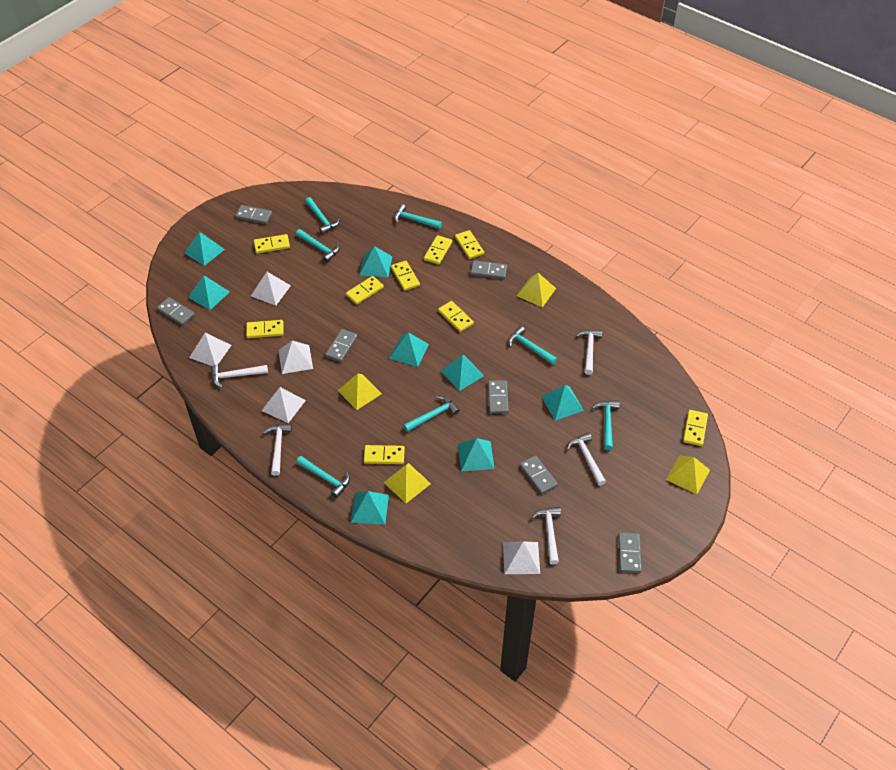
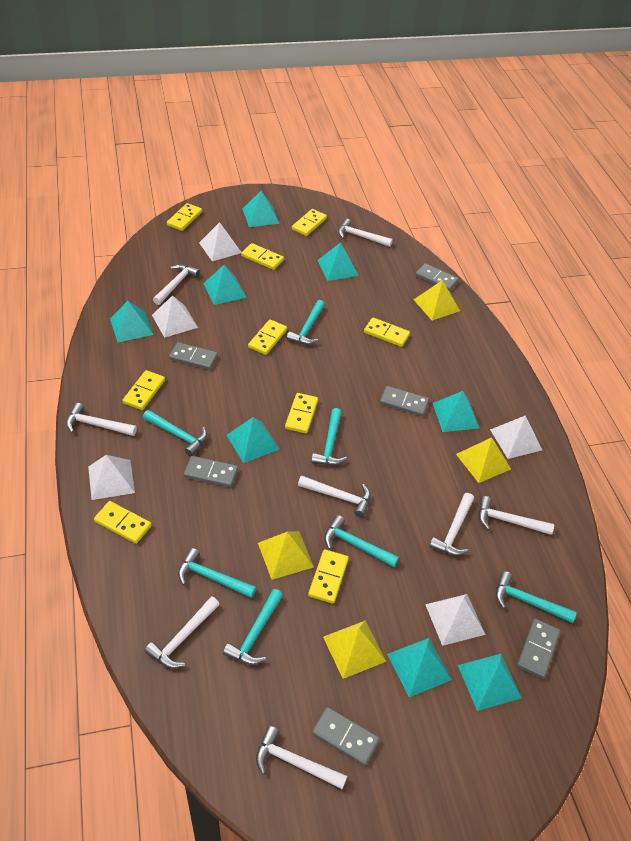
grey domino: 7 -> 6
white hammer: 5 -> 8

